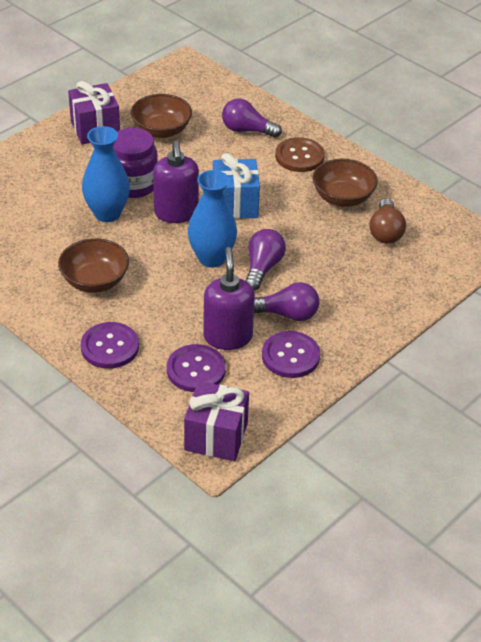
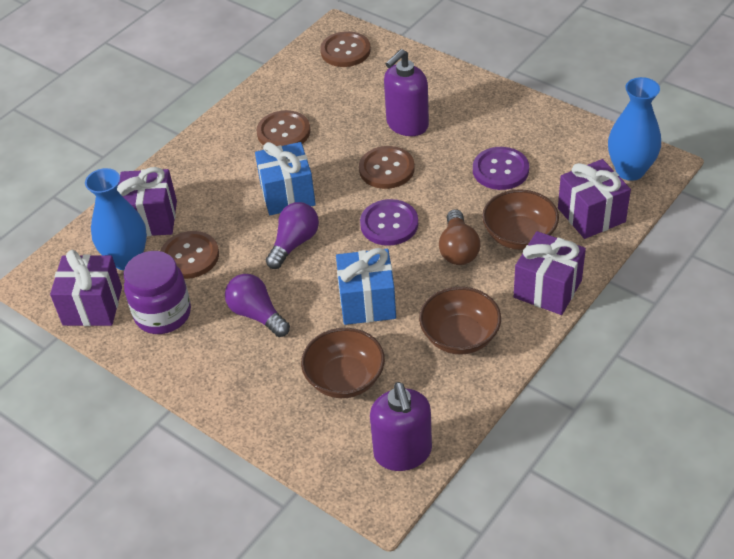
blue gift: 1 -> 2
brown button: 1 -> 4
purple button: 3 -> 2
purple gift: 2 -> 4
purple light bulb: 3 -> 2

